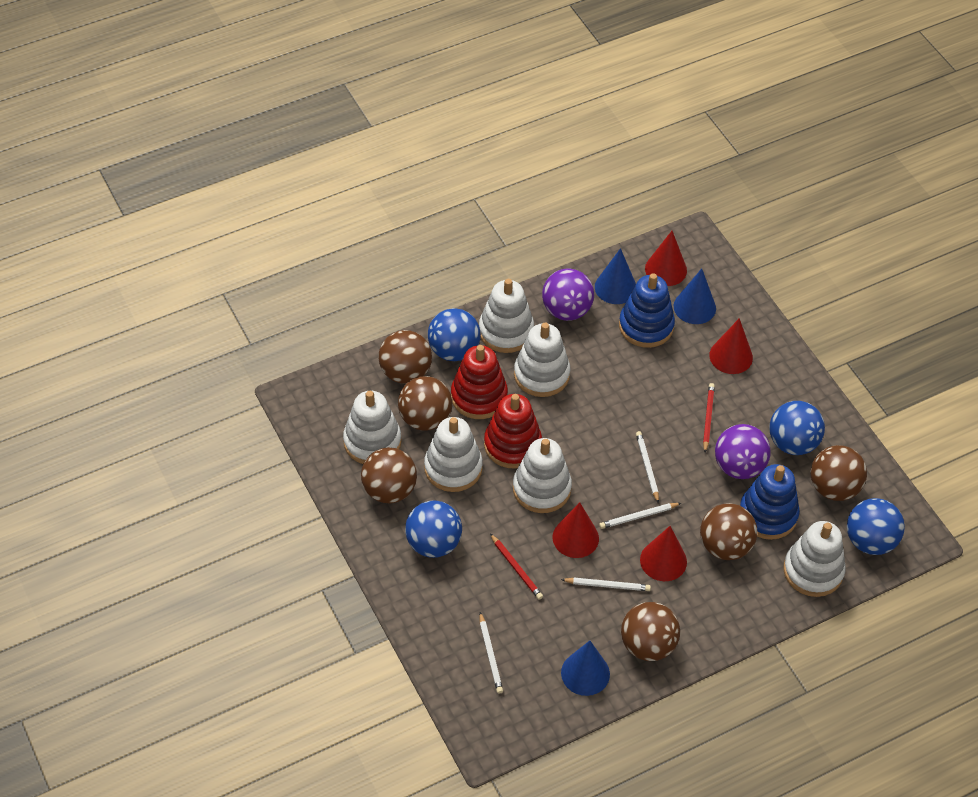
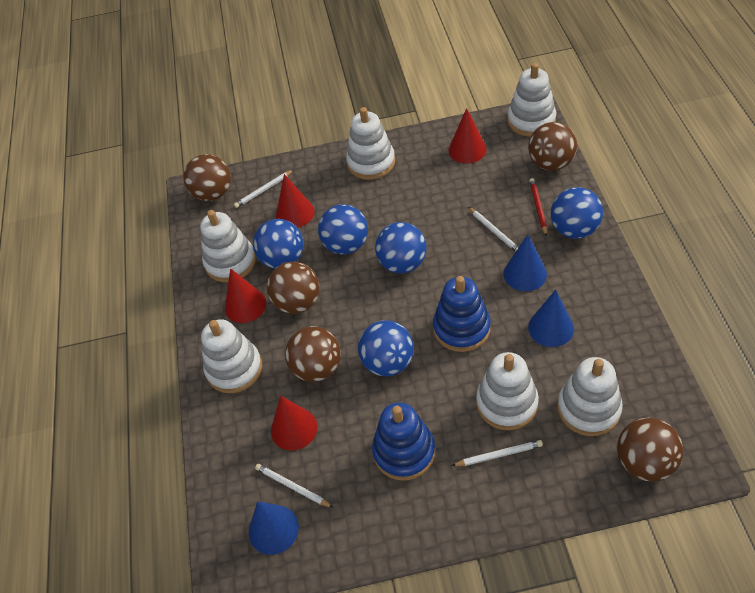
blue ball: 4 -> 5
brown ball: 6 -> 5
purple ball: 2 -> 0
red pencil: 2 -> 1
red stacking toy: 2 -> 0

